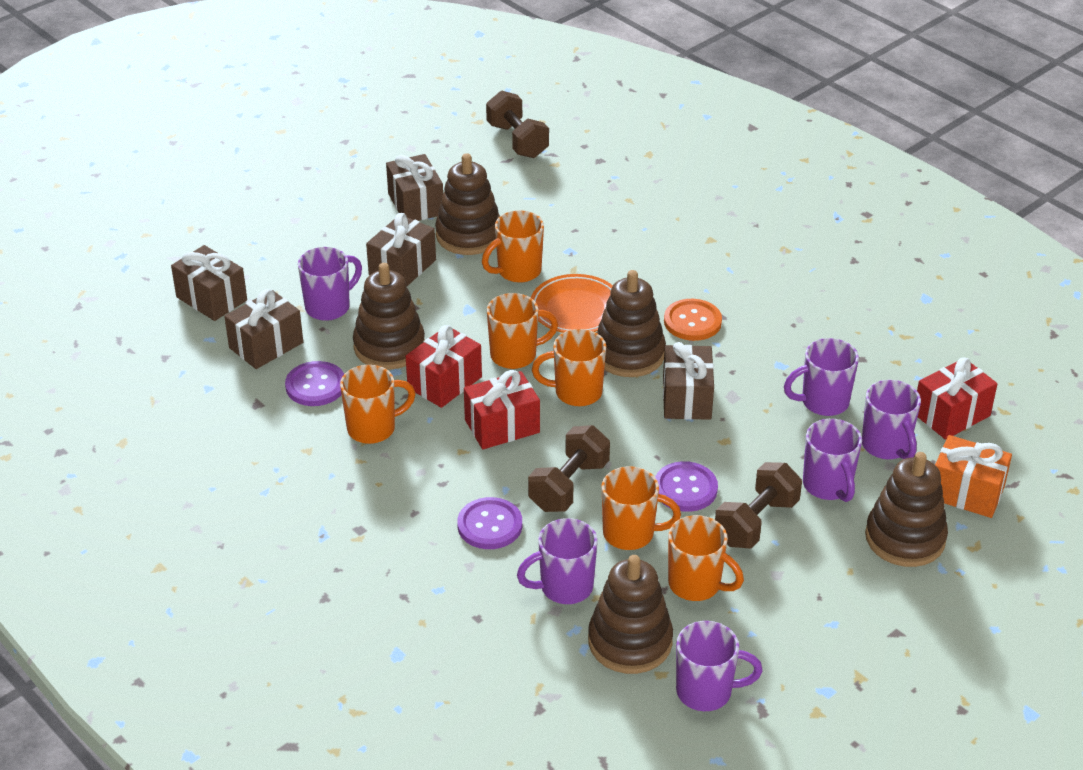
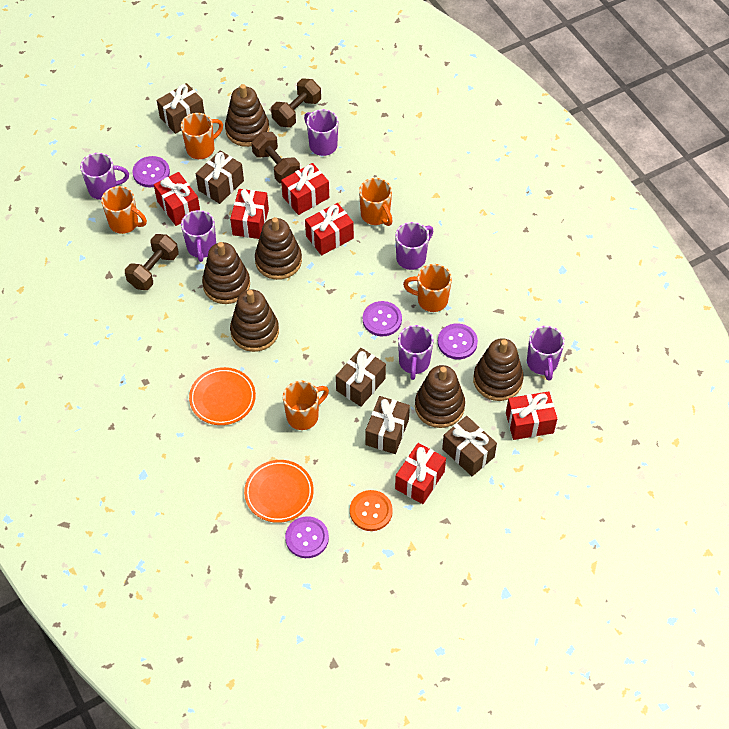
brown stacking toy: 5 -> 6
orange gift: 1 -> 0
orange mug: 6 -> 5
orange plate: 1 -> 2
purple button: 3 -> 4
red gift: 3 -> 6

